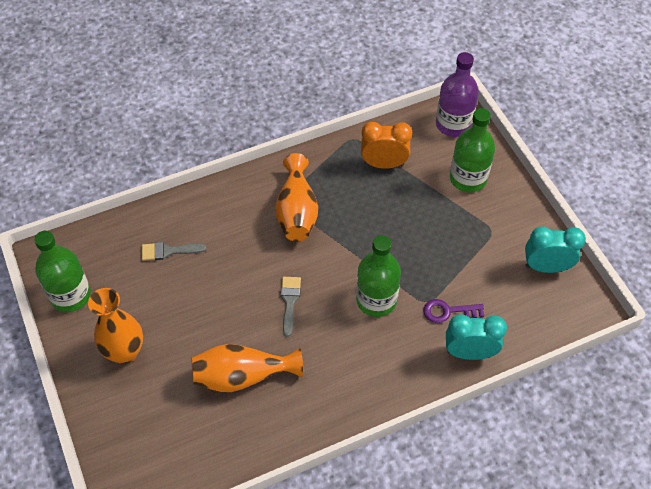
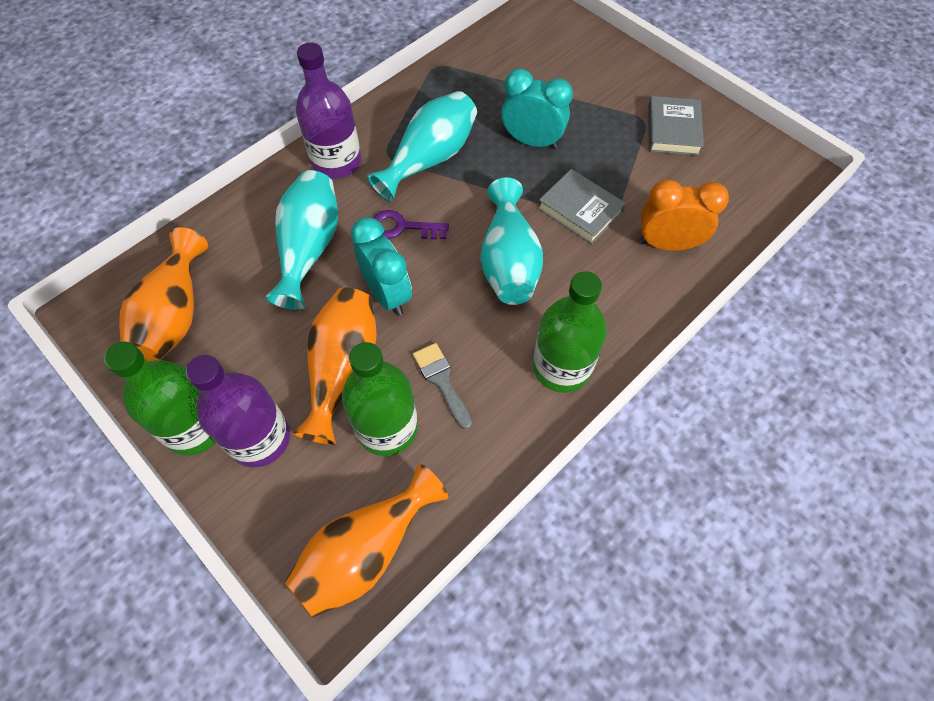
grey book: 0 -> 2
grey brush: 2 -> 1
purple bottle: 1 -> 2
turquoise vase: 0 -> 3

